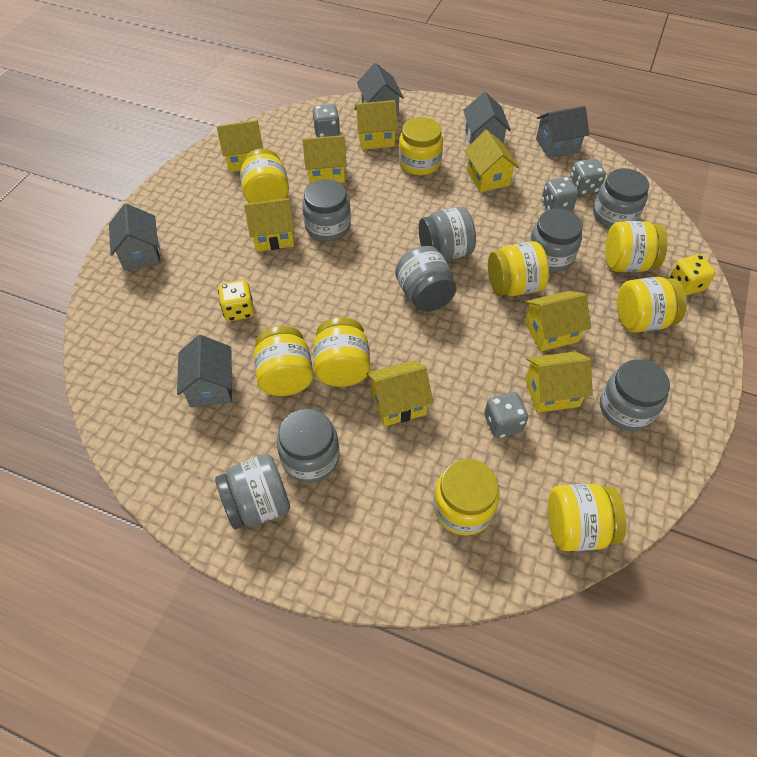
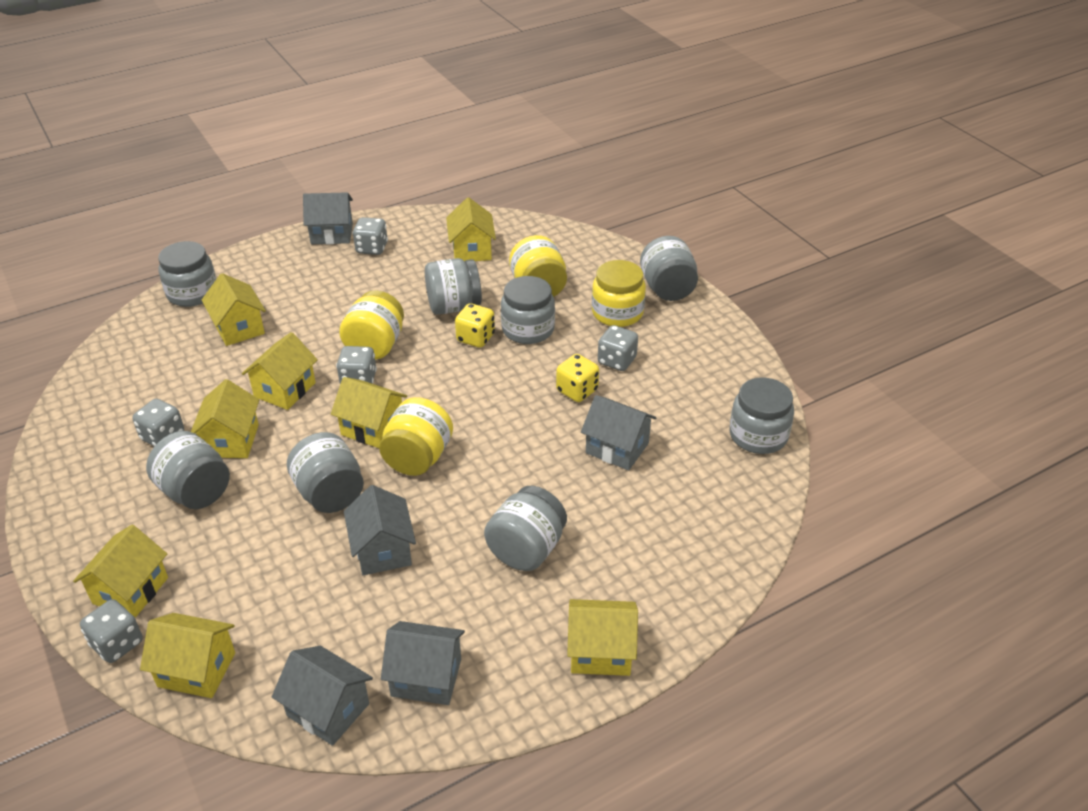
grey dice: 4 -> 5
yellow jar: 9 -> 4

